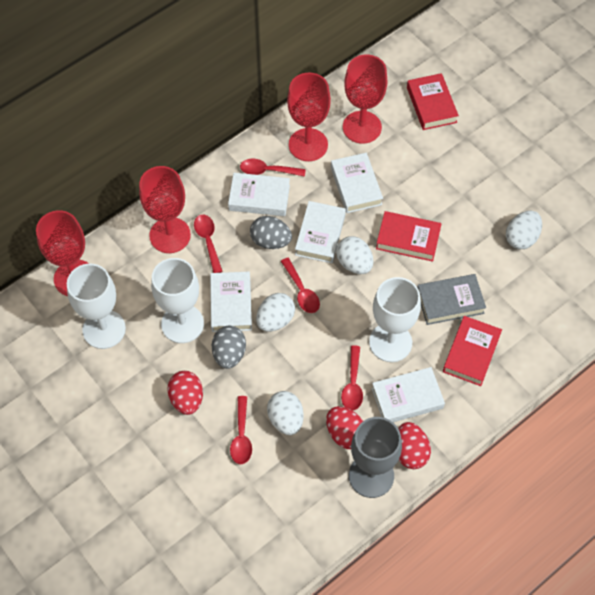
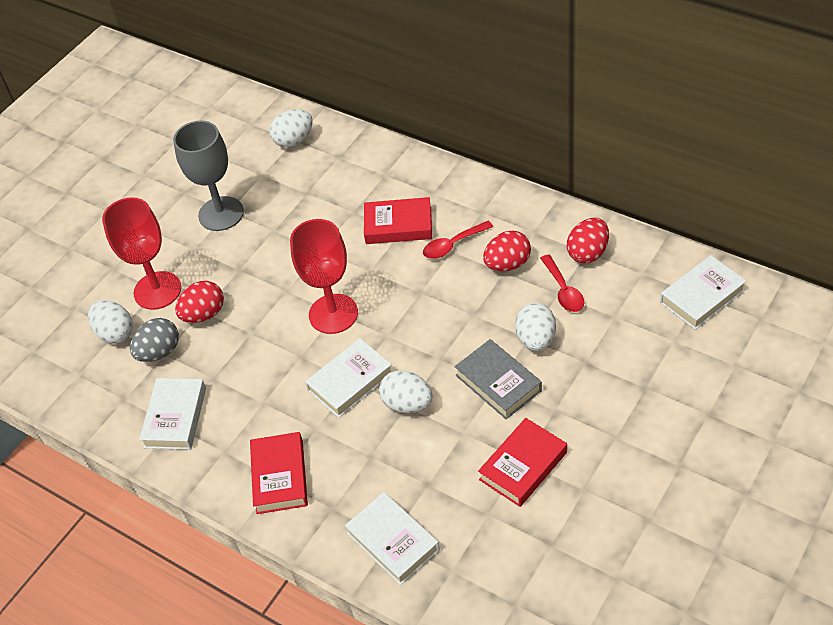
grey egg: 2 -> 1
red goblet: 4 -> 2
red spoon: 5 -> 2
white book: 5 -> 4
white goblet: 3 -> 0

